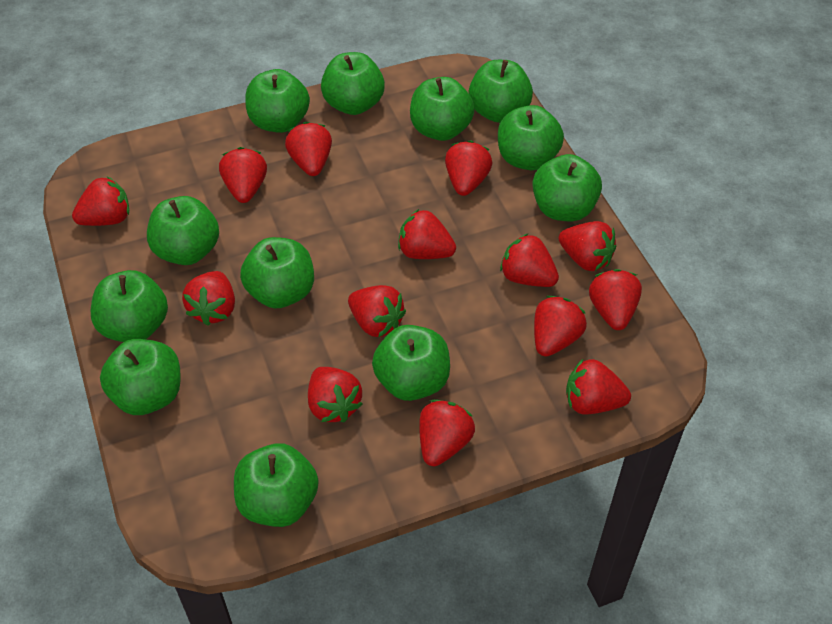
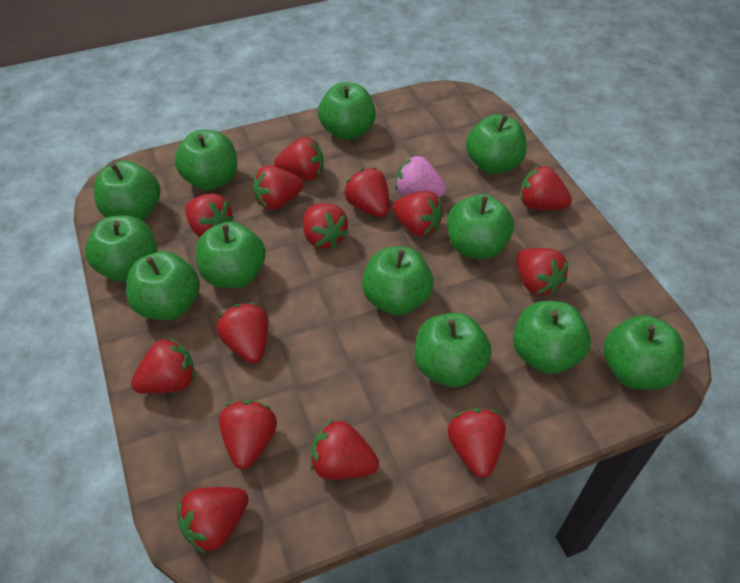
pink strawberry: 0 -> 1

